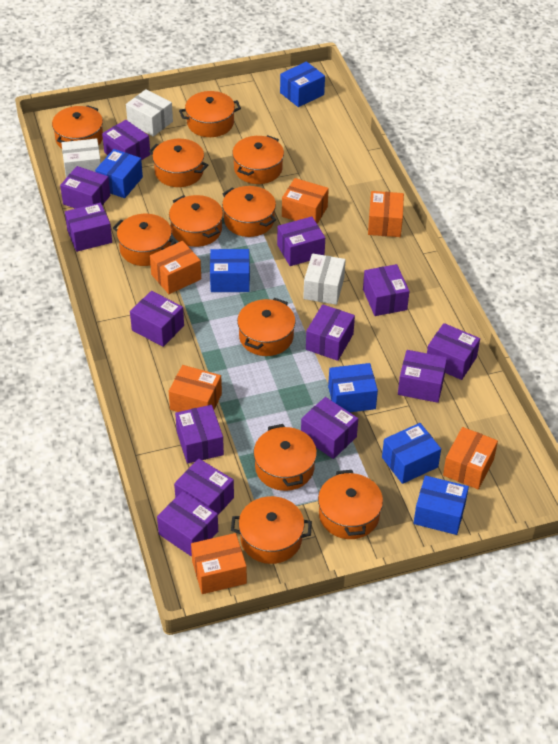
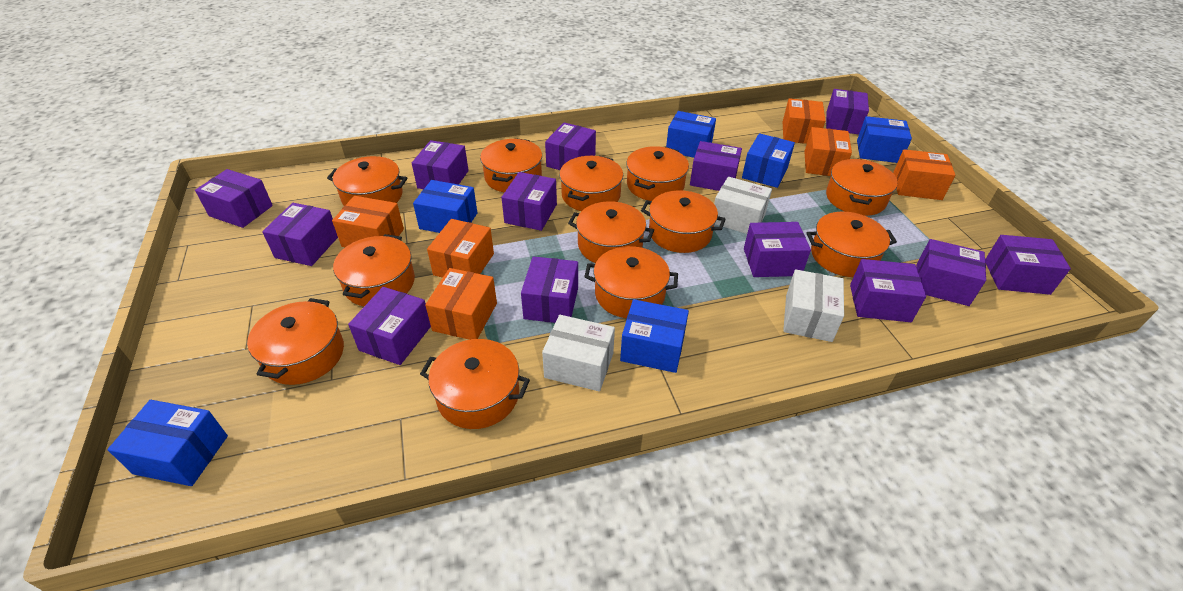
orange pot: 11 -> 12

